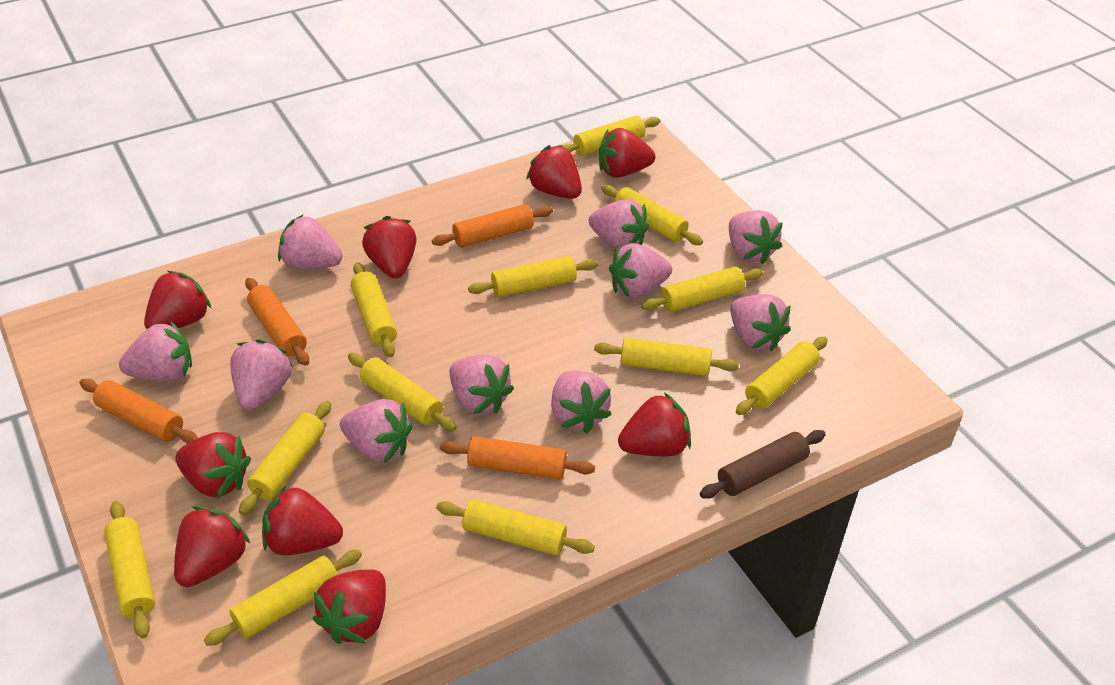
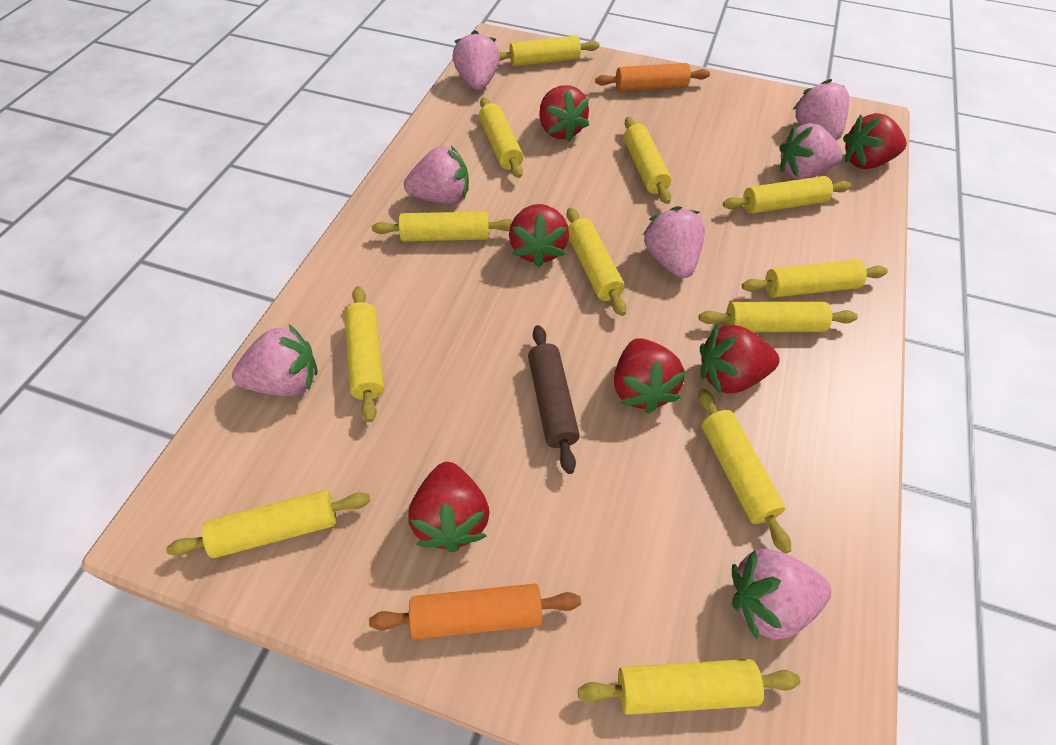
orange rolling pin: 4 -> 2
pink strawberry: 10 -> 7
red strawberry: 9 -> 6

